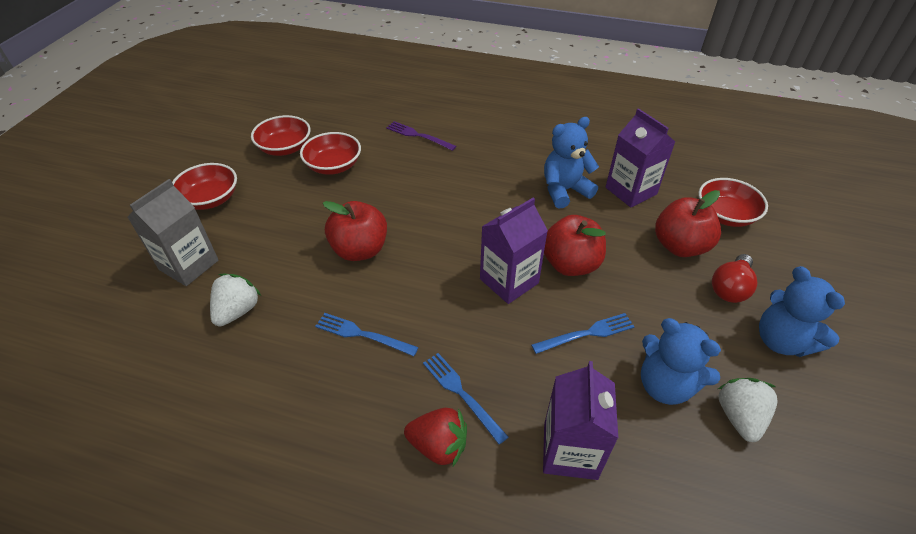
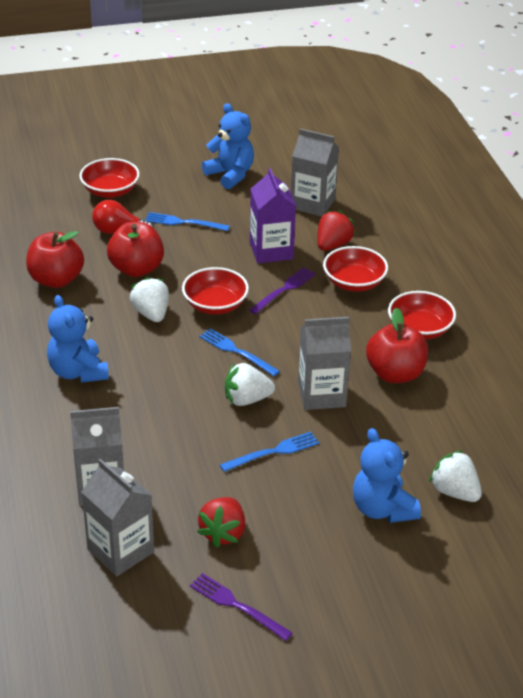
grey carton: 1 -> 4
purple carton: 3 -> 1
purple fork: 1 -> 2
red strawberry: 1 -> 2
white strawberry: 2 -> 3

